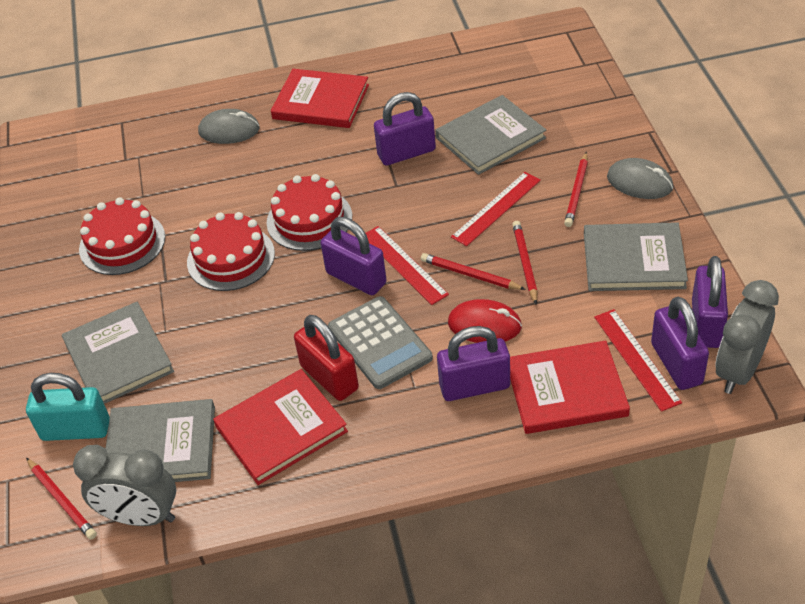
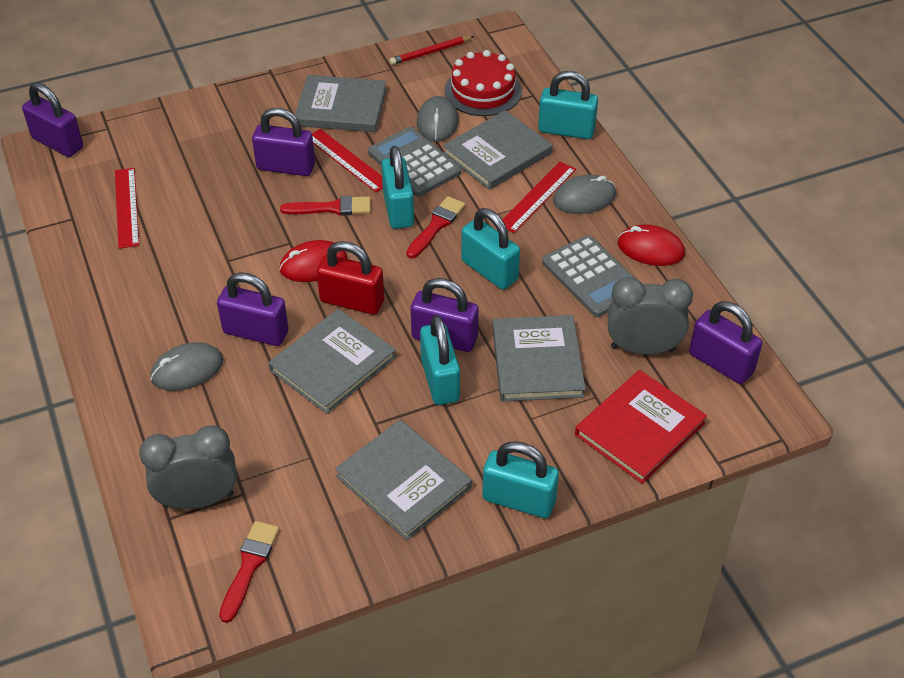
grey book: 4 -> 5
grey calculator: 1 -> 2
grey mouse: 2 -> 3
red book: 3 -> 1
red brush: 0 -> 3
red cake: 3 -> 1
red mouse: 1 -> 2
red pencil: 4 -> 1
turquoise padlock: 1 -> 5

